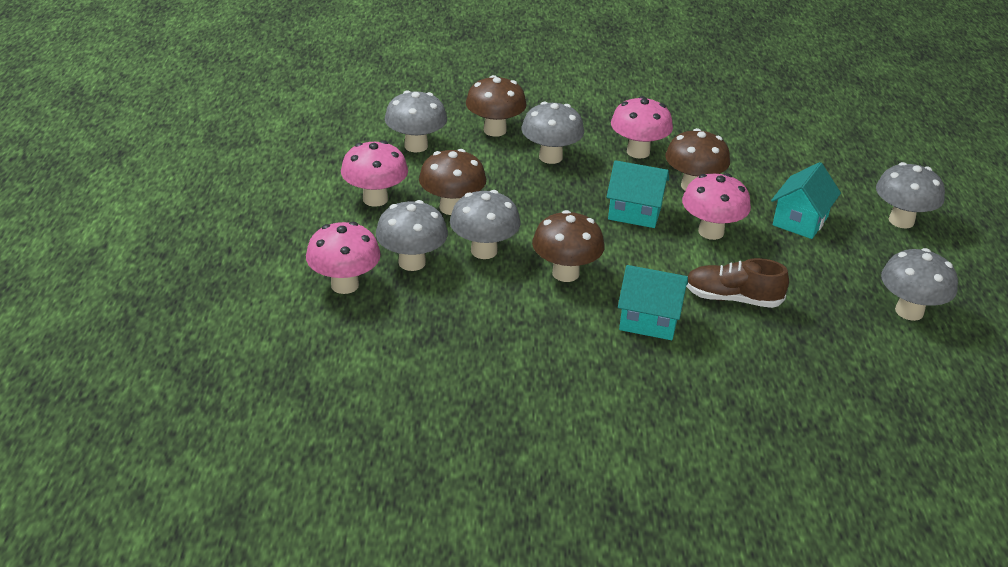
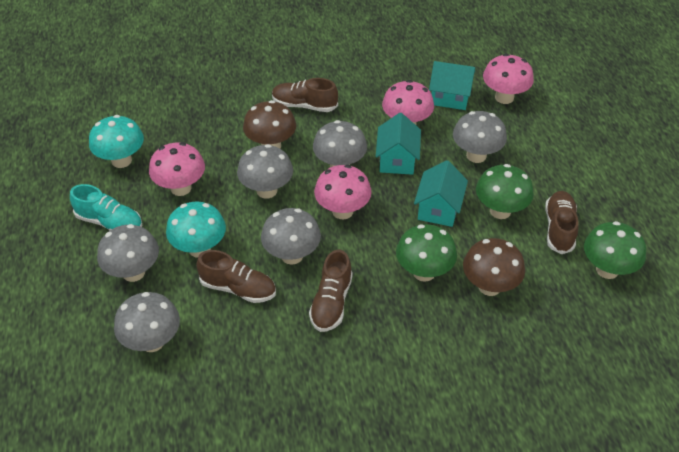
brown mushroom: 4 -> 2
brown shoe: 1 -> 4
green mushroom: 0 -> 3
turquoise mushroom: 0 -> 2
turquoise shoe: 0 -> 1

